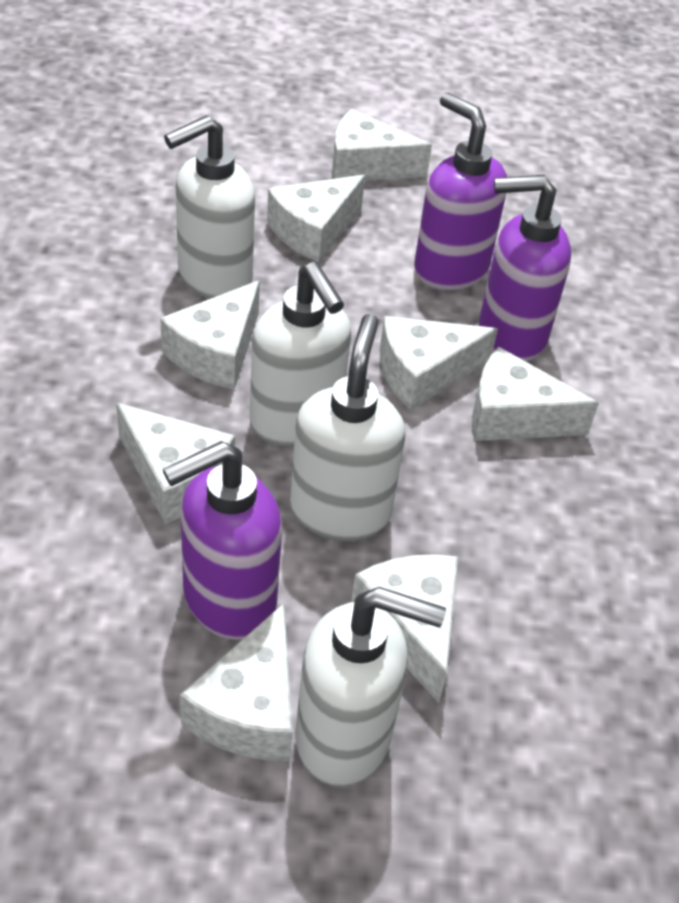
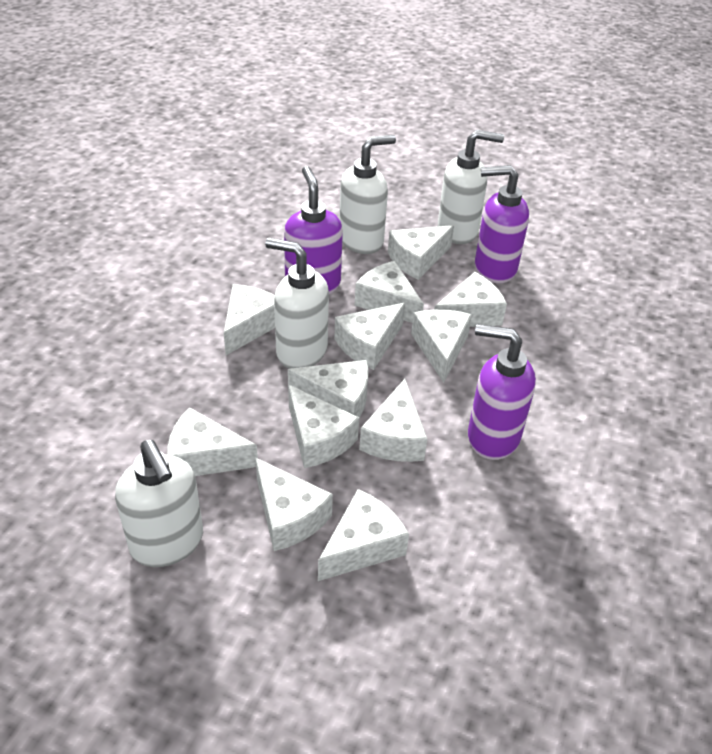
white cheese: 8 -> 12

